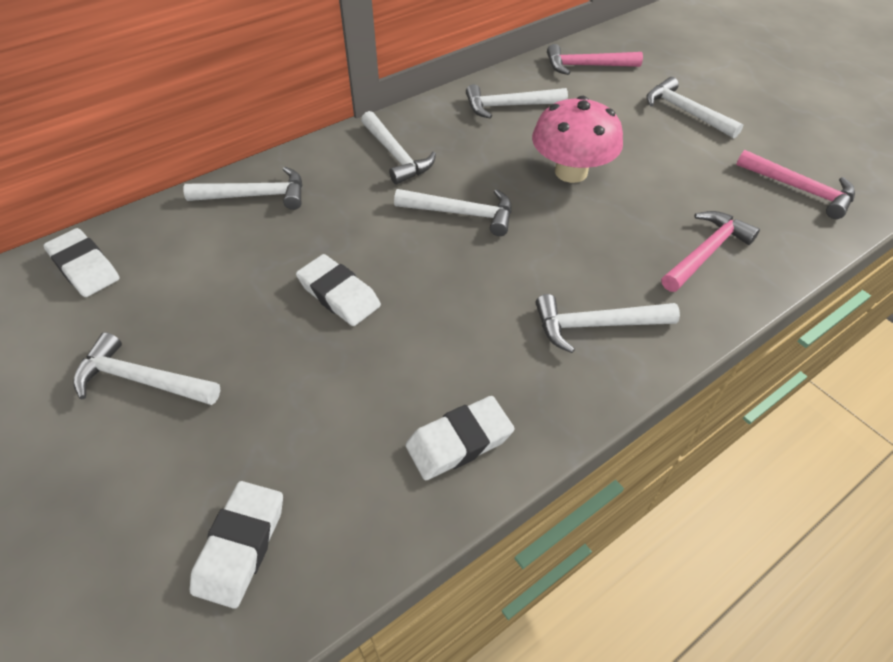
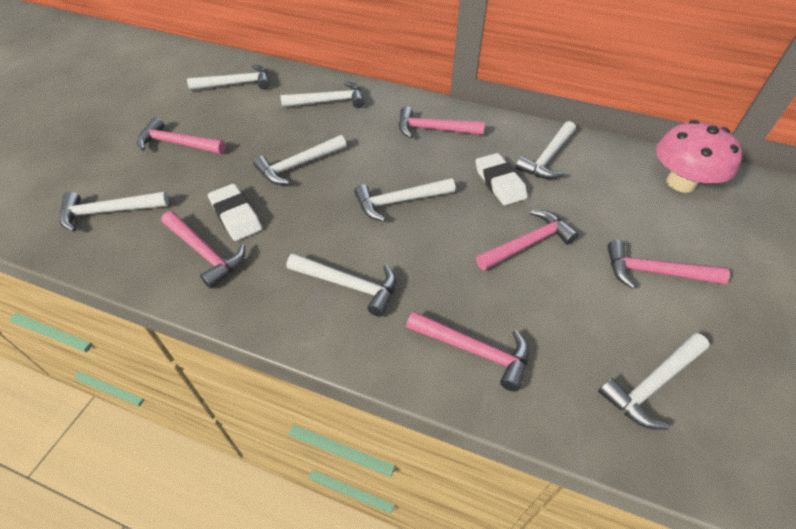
pink hammer: 3 -> 6
white eraser: 4 -> 2
white hammer: 7 -> 8

